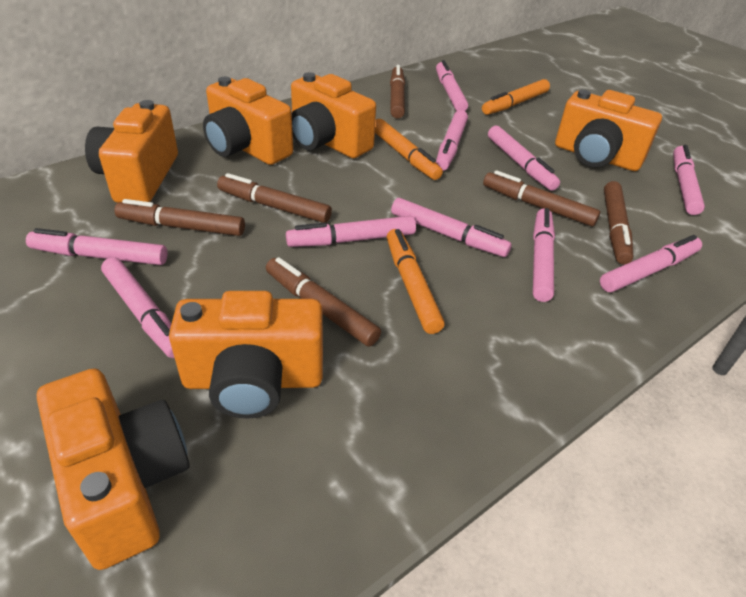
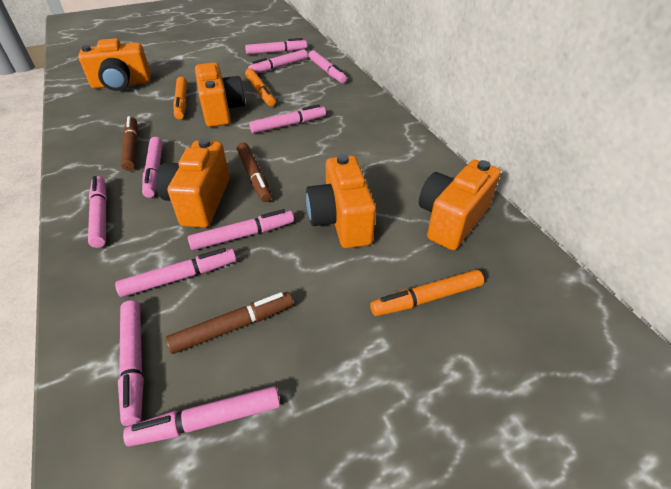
brown marker: 6 -> 3
orange camera: 6 -> 5

